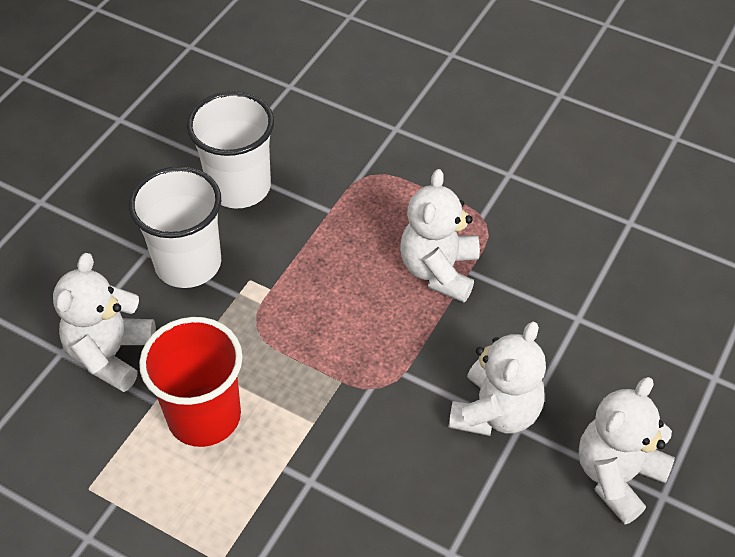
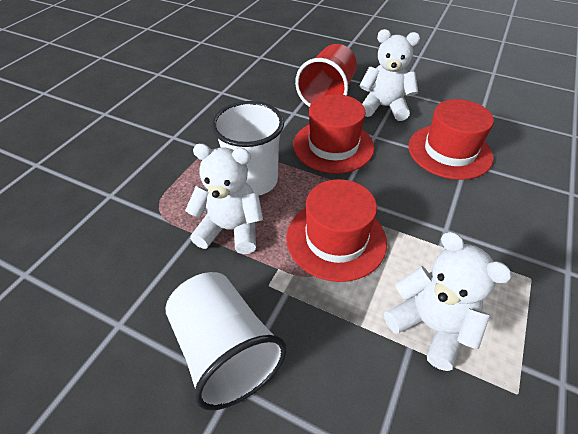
red hat: 0 -> 3
white teddy bear: 4 -> 3

